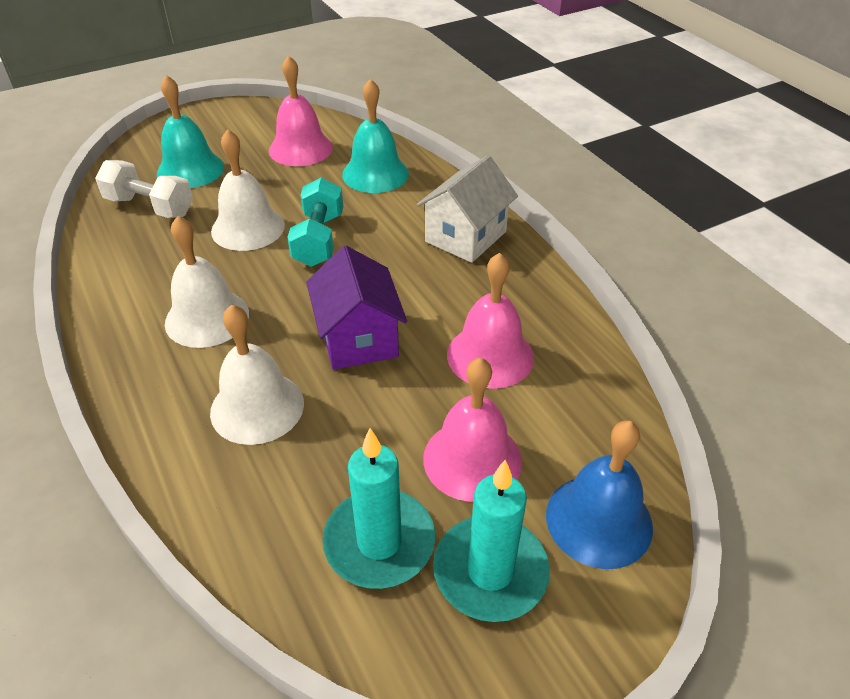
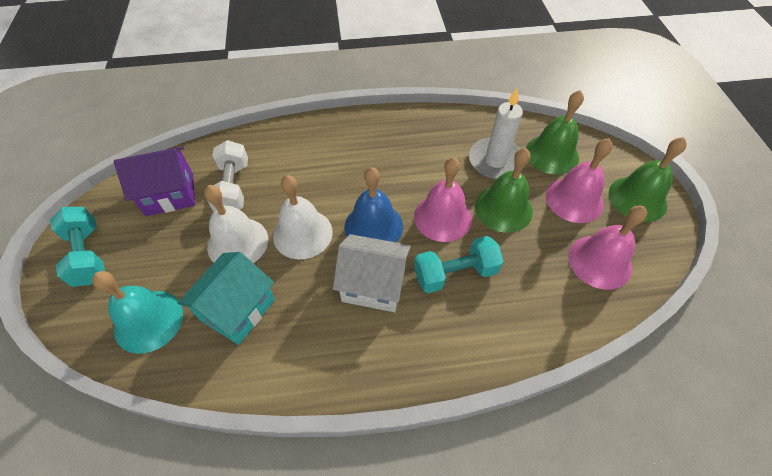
green bell: 0 -> 3
turquoise bell: 2 -> 1
turquoise candle: 2 -> 0
turquoise dumbbell: 1 -> 2
turquoise house: 0 -> 1
white bell: 3 -> 2
white candle: 0 -> 1

